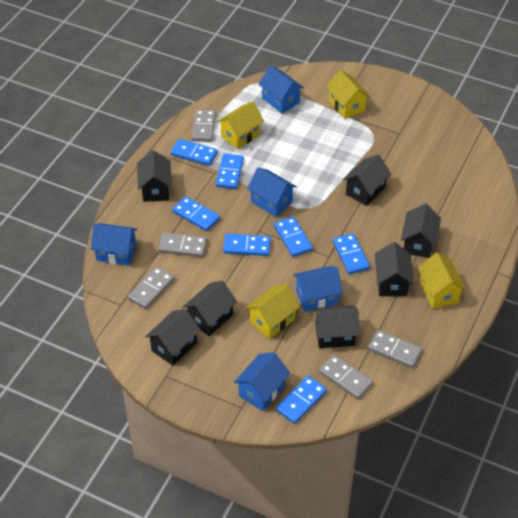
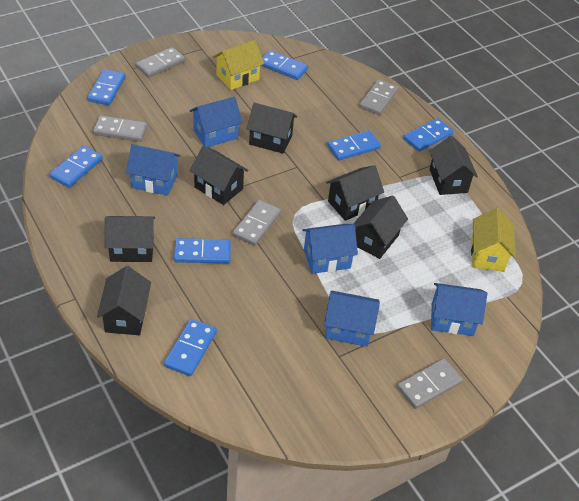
yellow house: 4 -> 2

